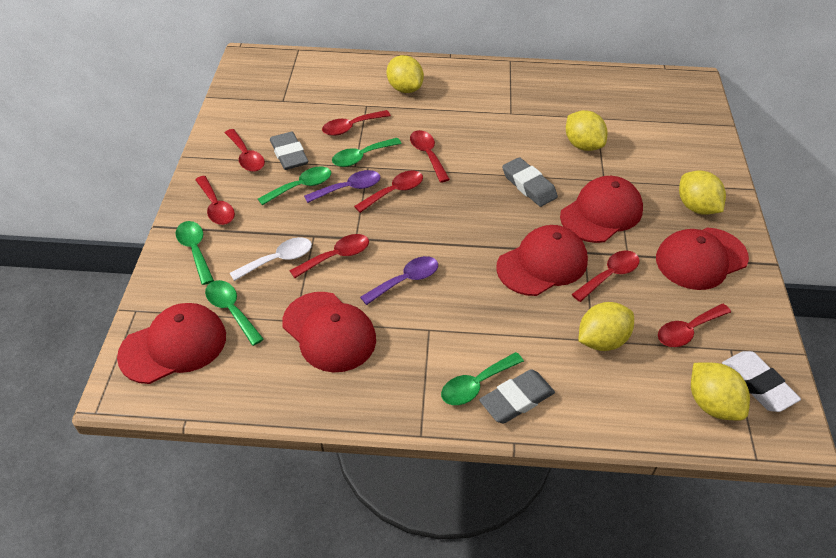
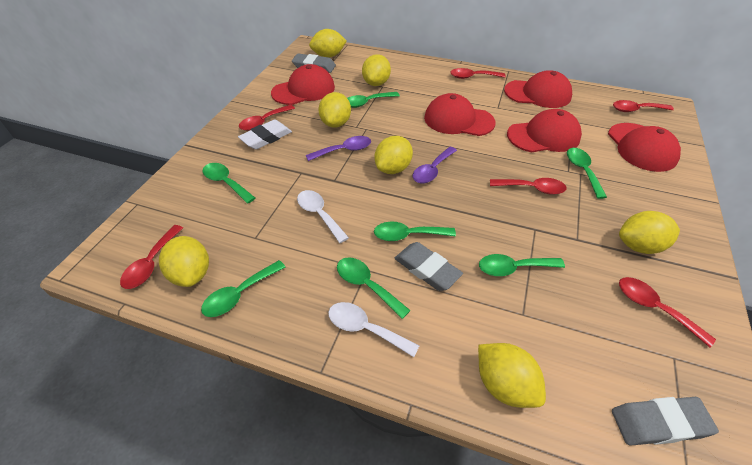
green spoon: 5 -> 7
red spoon: 8 -> 6
white spoon: 1 -> 2
yellow lemon: 5 -> 7

